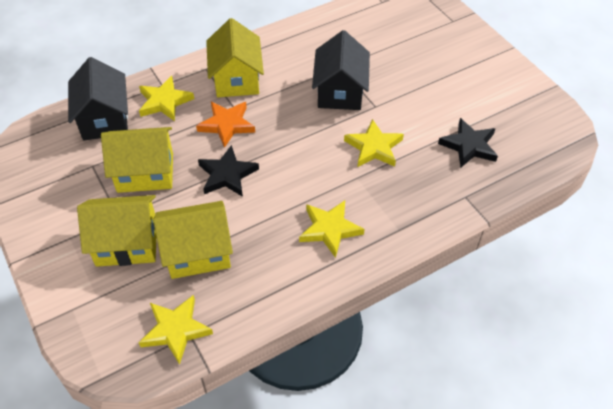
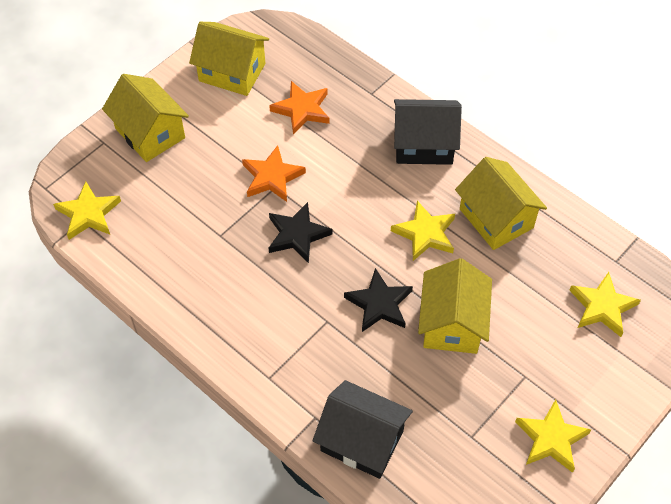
orange star: 1 -> 2

